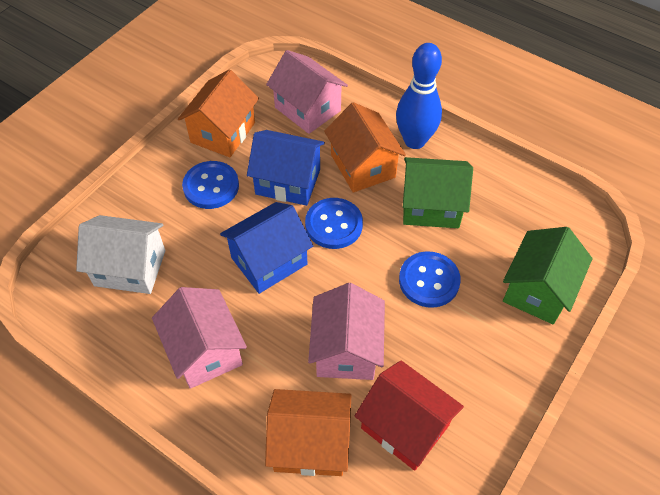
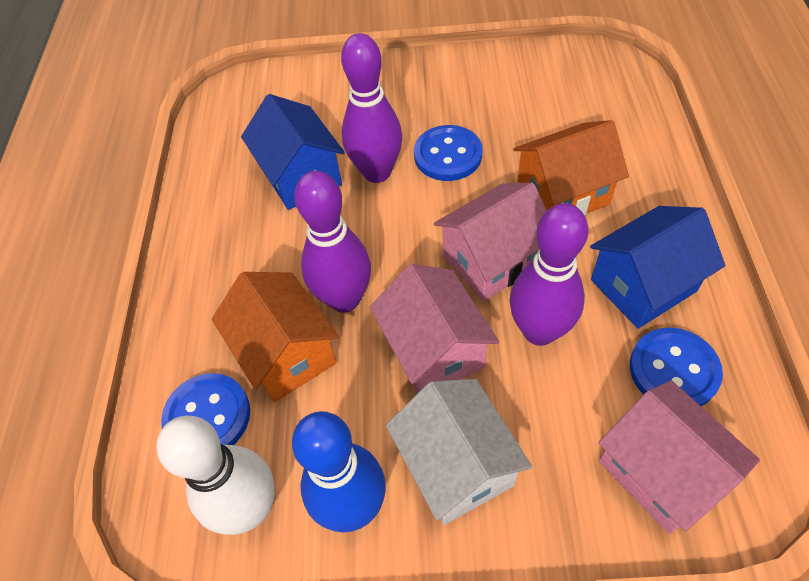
green house: 2 -> 0
orange house: 3 -> 2
purple bowling pin: 0 -> 3
red house: 1 -> 0
white bowling pin: 0 -> 1

